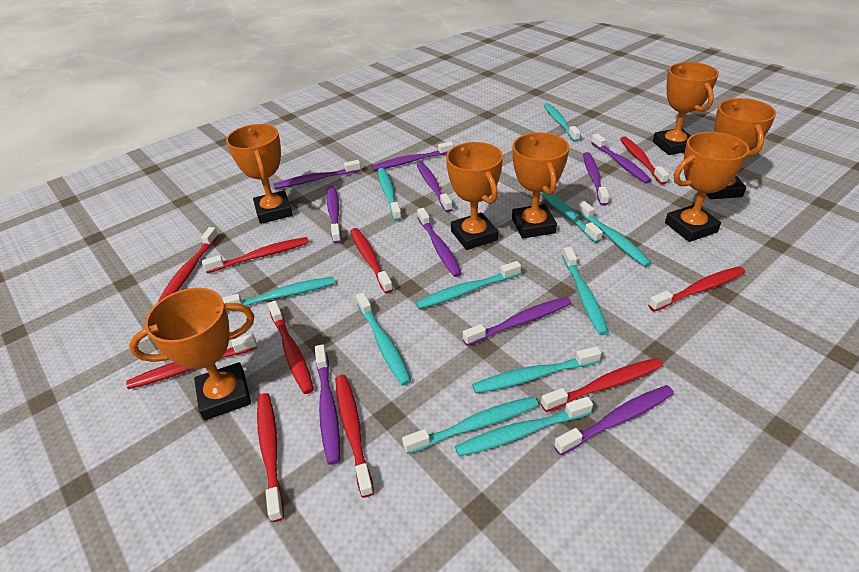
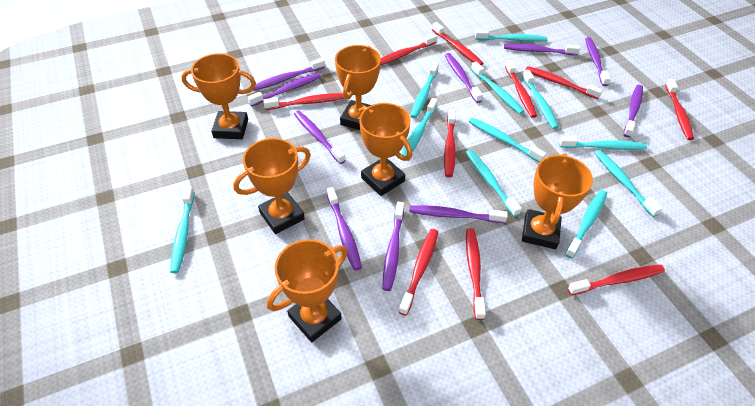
orange trophy: 7 -> 6

